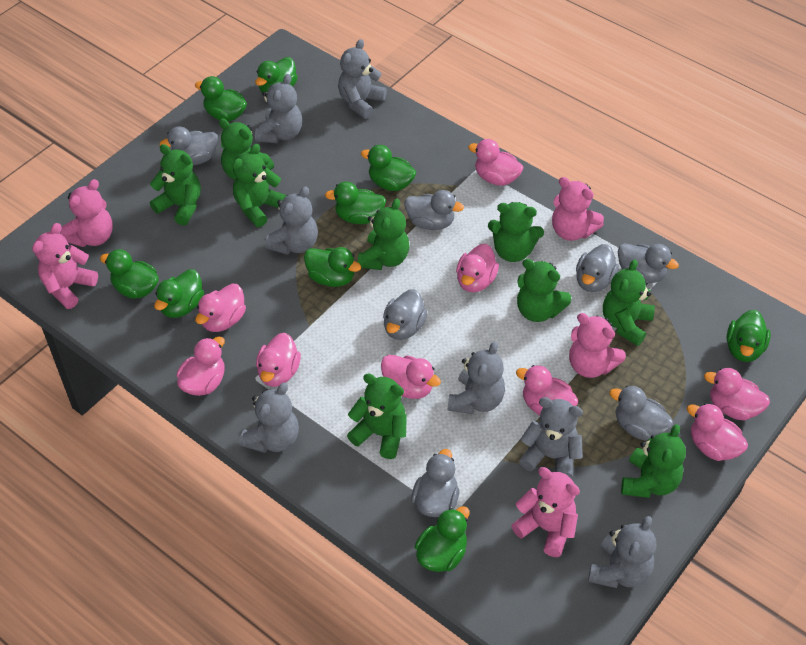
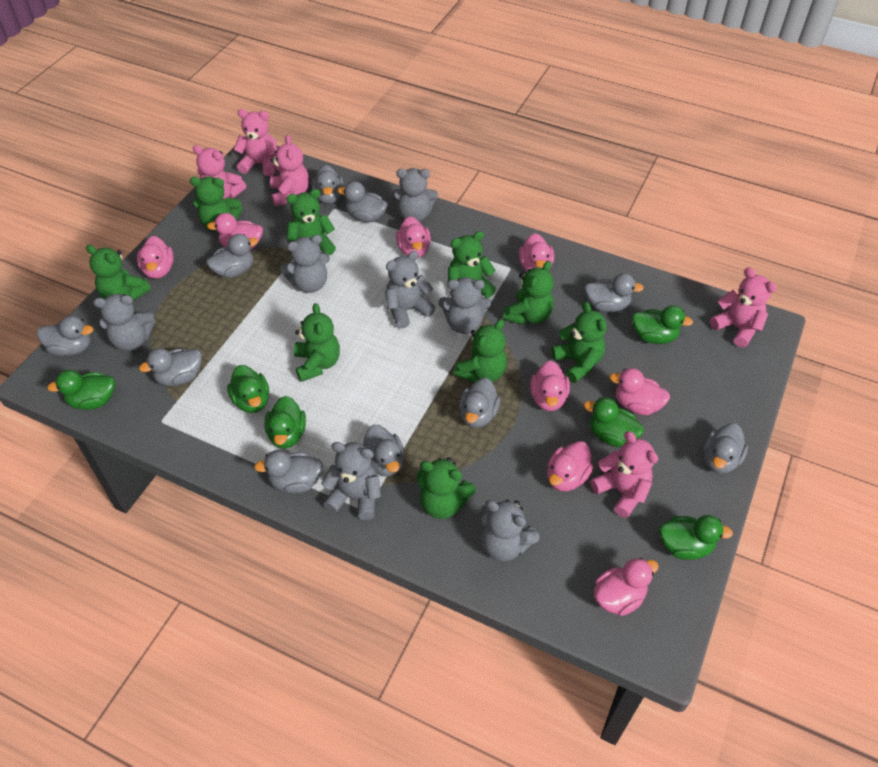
green duck: 9 -> 6
grey duck: 7 -> 10
pink duck: 9 -> 8

